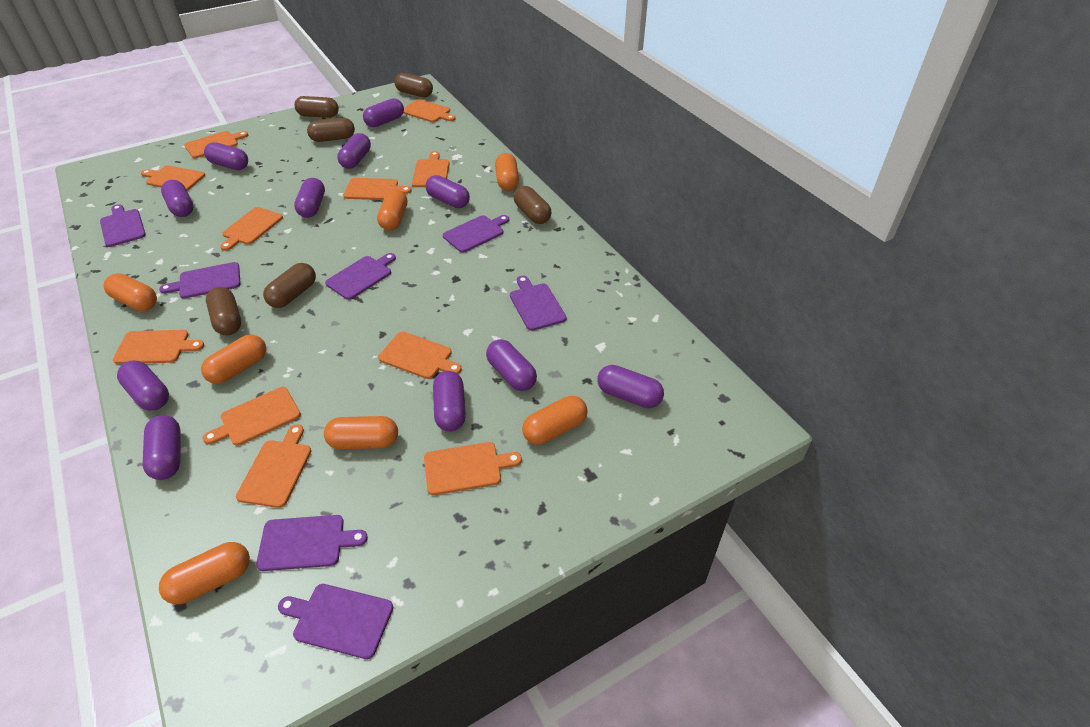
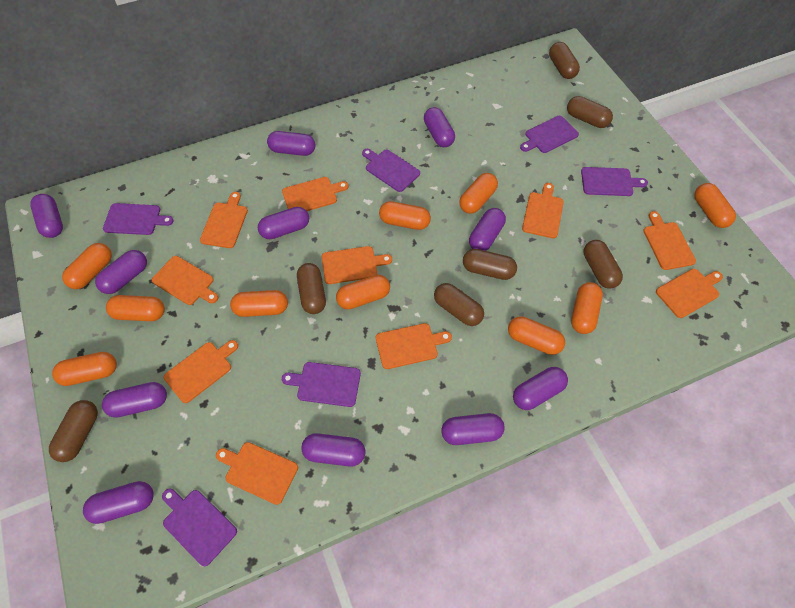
brown capsule: 6 -> 7
orange capsule: 7 -> 10
orange cutting board: 11 -> 10
purple cutting board: 7 -> 6

